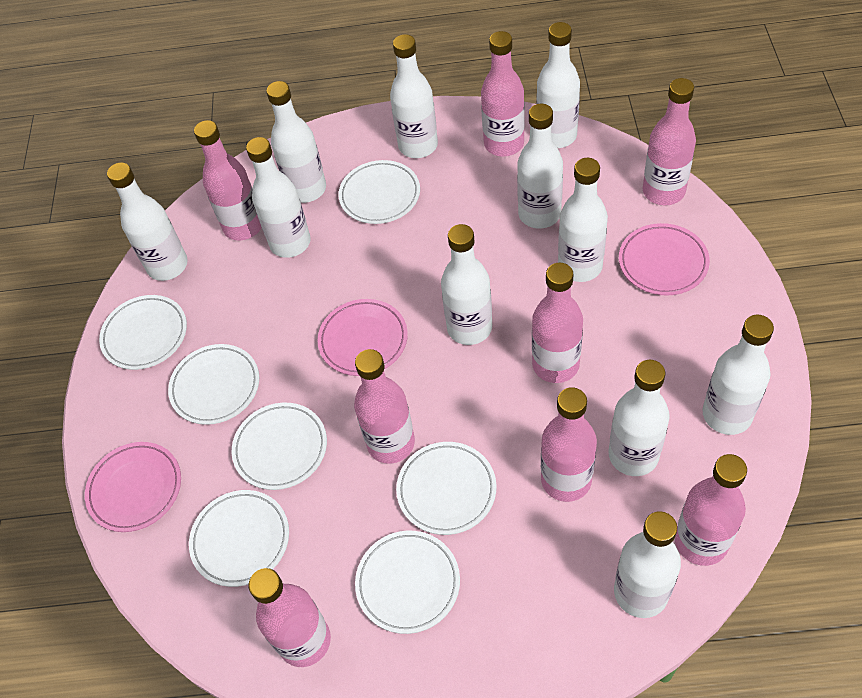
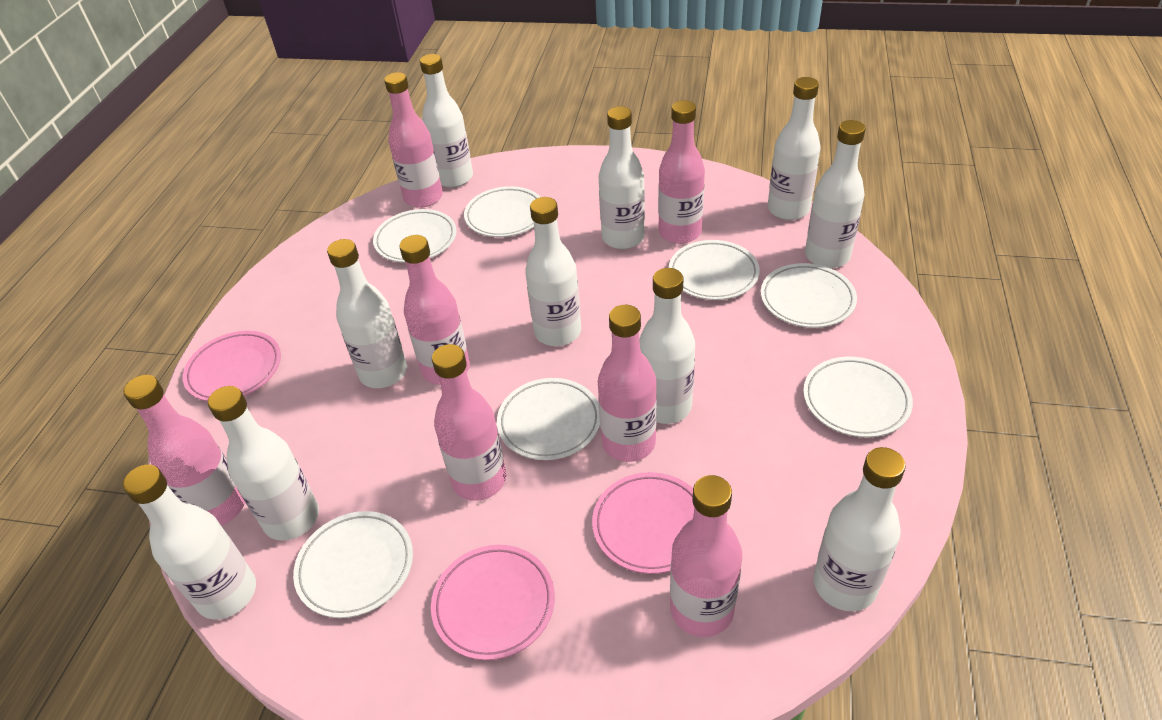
pink bottle: 8 -> 7
white bottle: 11 -> 10

